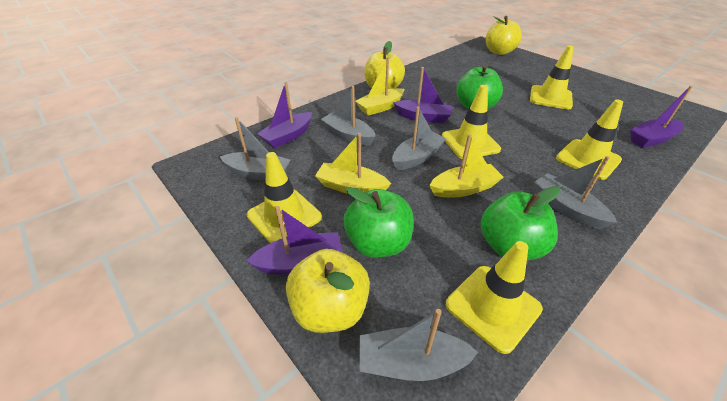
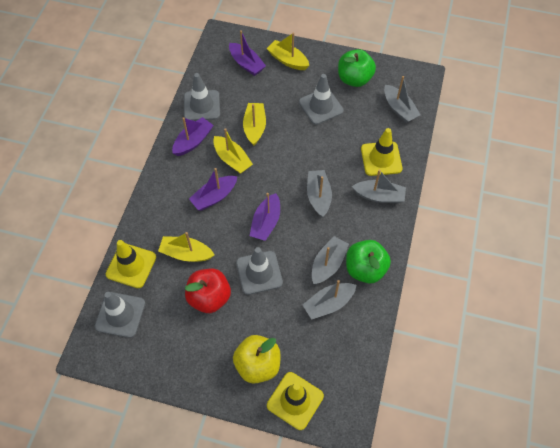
green apple: 3 -> 2
grey traffic cone: 0 -> 4
red apple: 0 -> 1
yellow apple: 3 -> 1
yellow boat: 3 -> 4
yellow traffic cone: 5 -> 3

